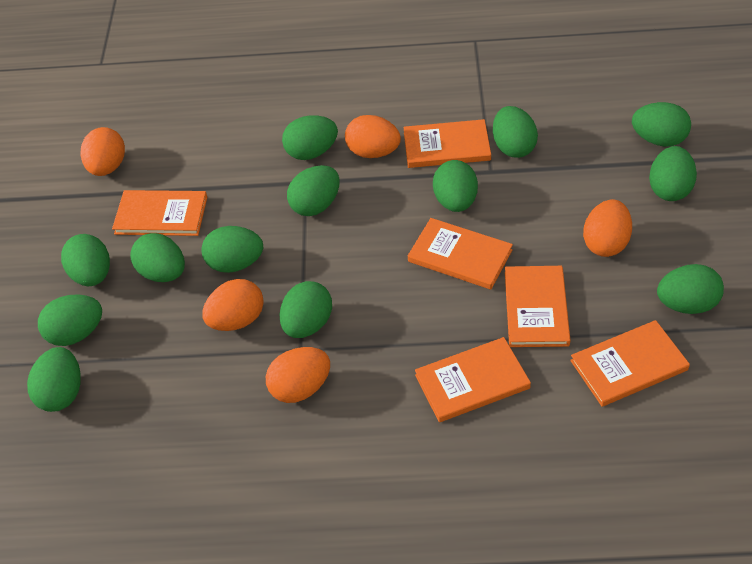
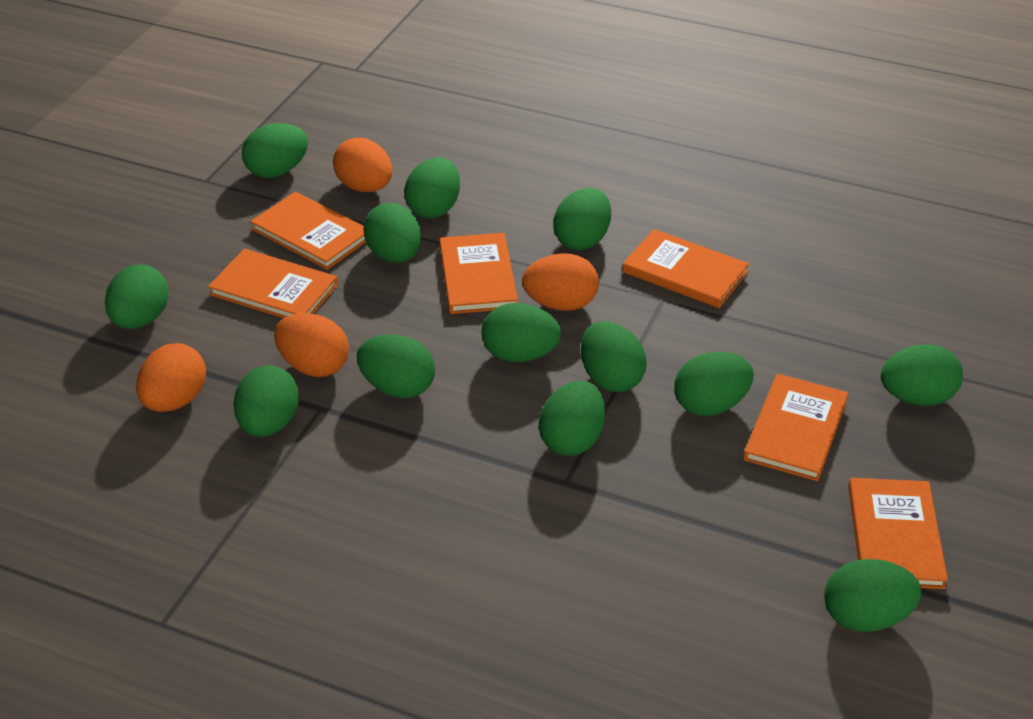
orange egg: 5 -> 4

